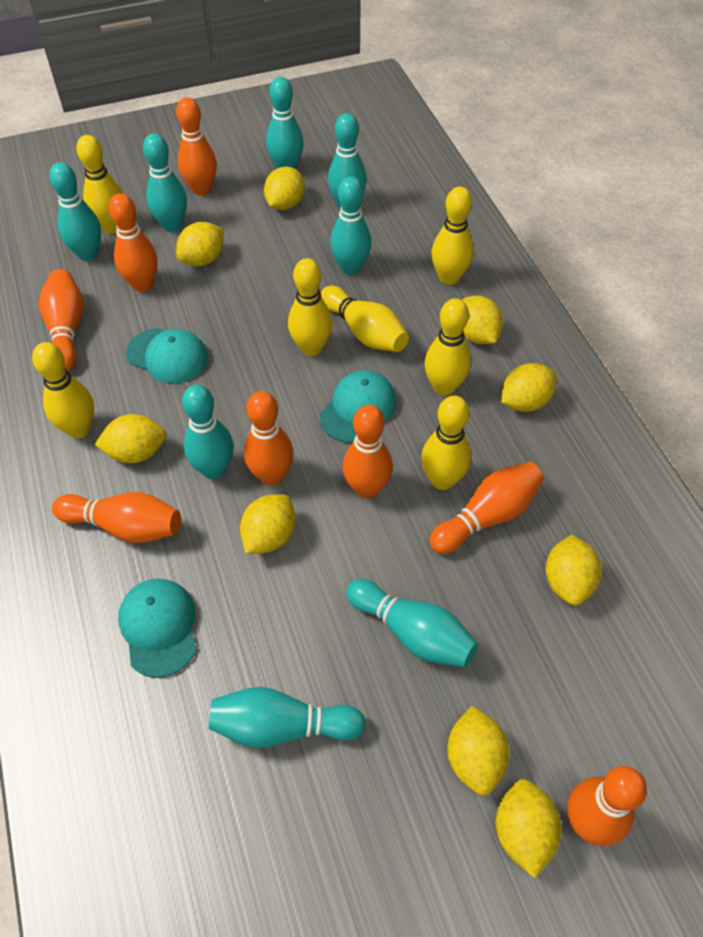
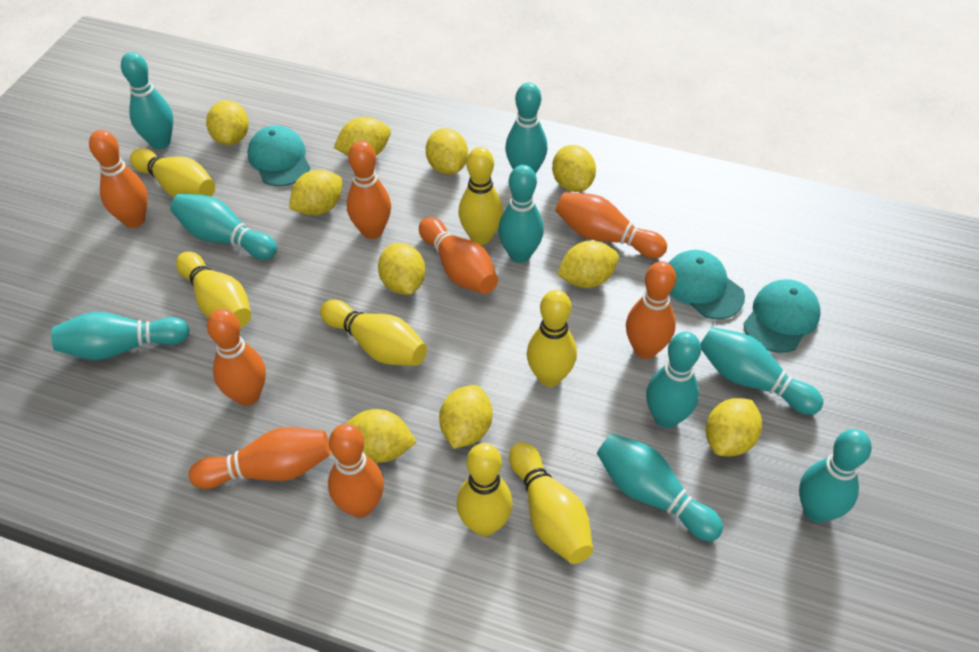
turquoise bowling pin: 8 -> 9
yellow lemon: 9 -> 10

